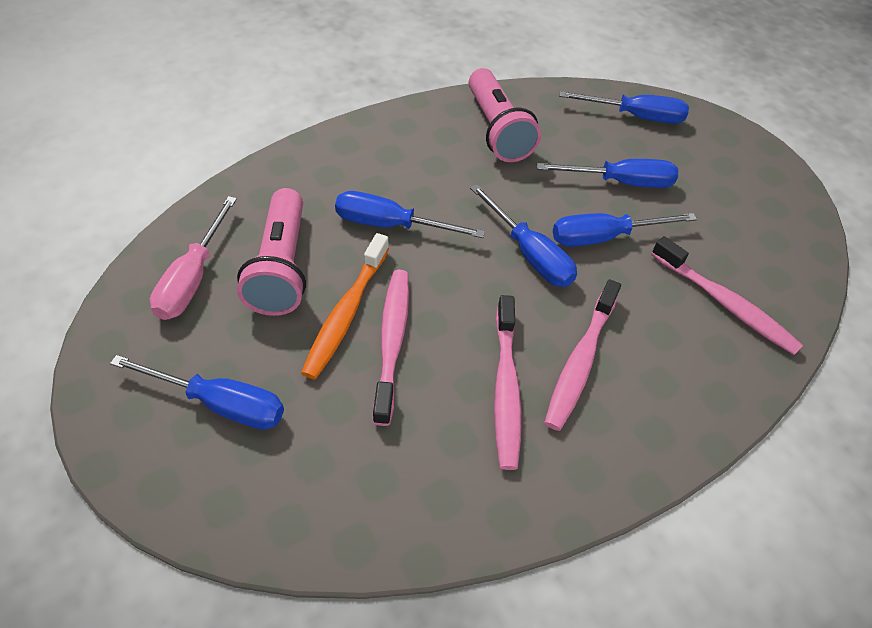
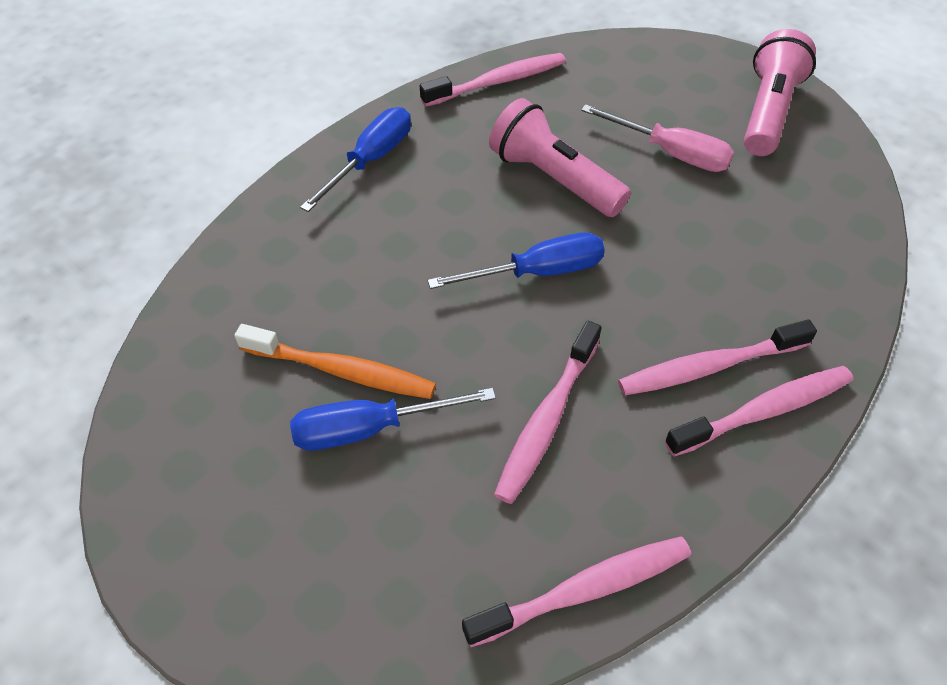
blue screwdriver: 6 -> 3
pink toothbrush: 4 -> 5

